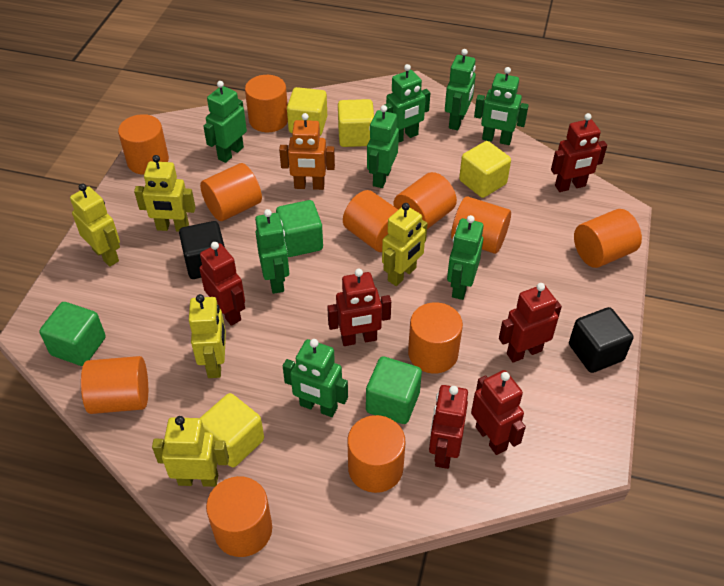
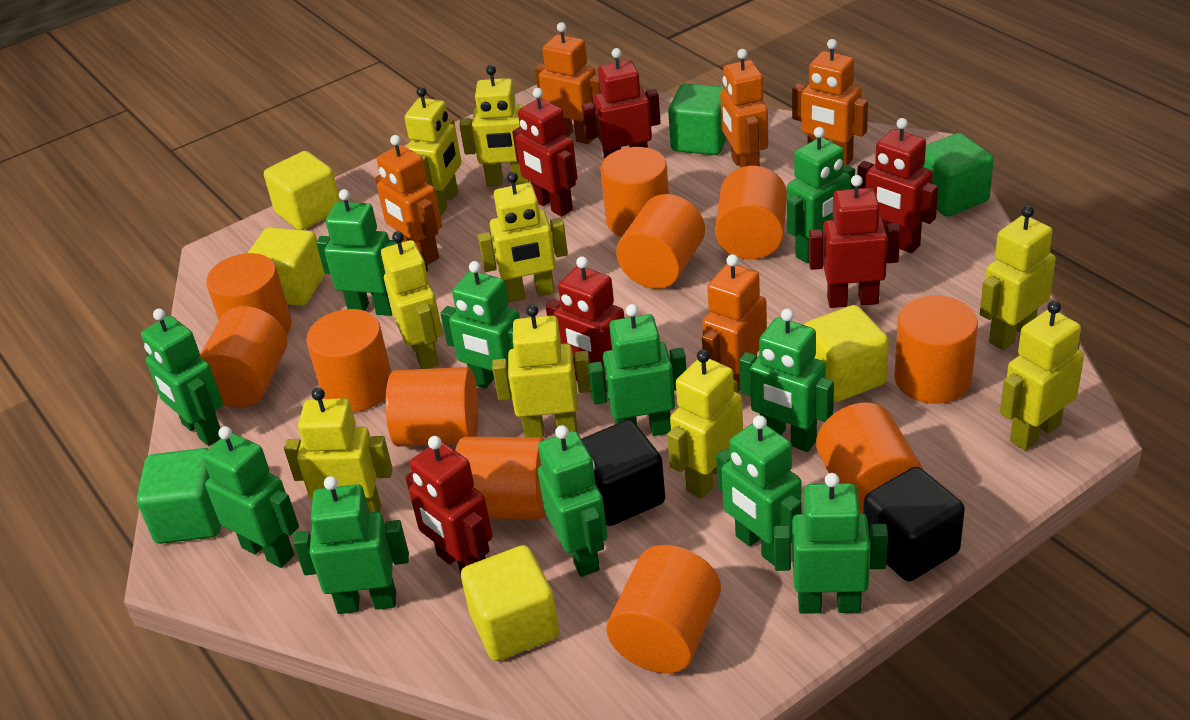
green robot: 8 -> 11
orange robot: 1 -> 5
yellow robot: 5 -> 9

